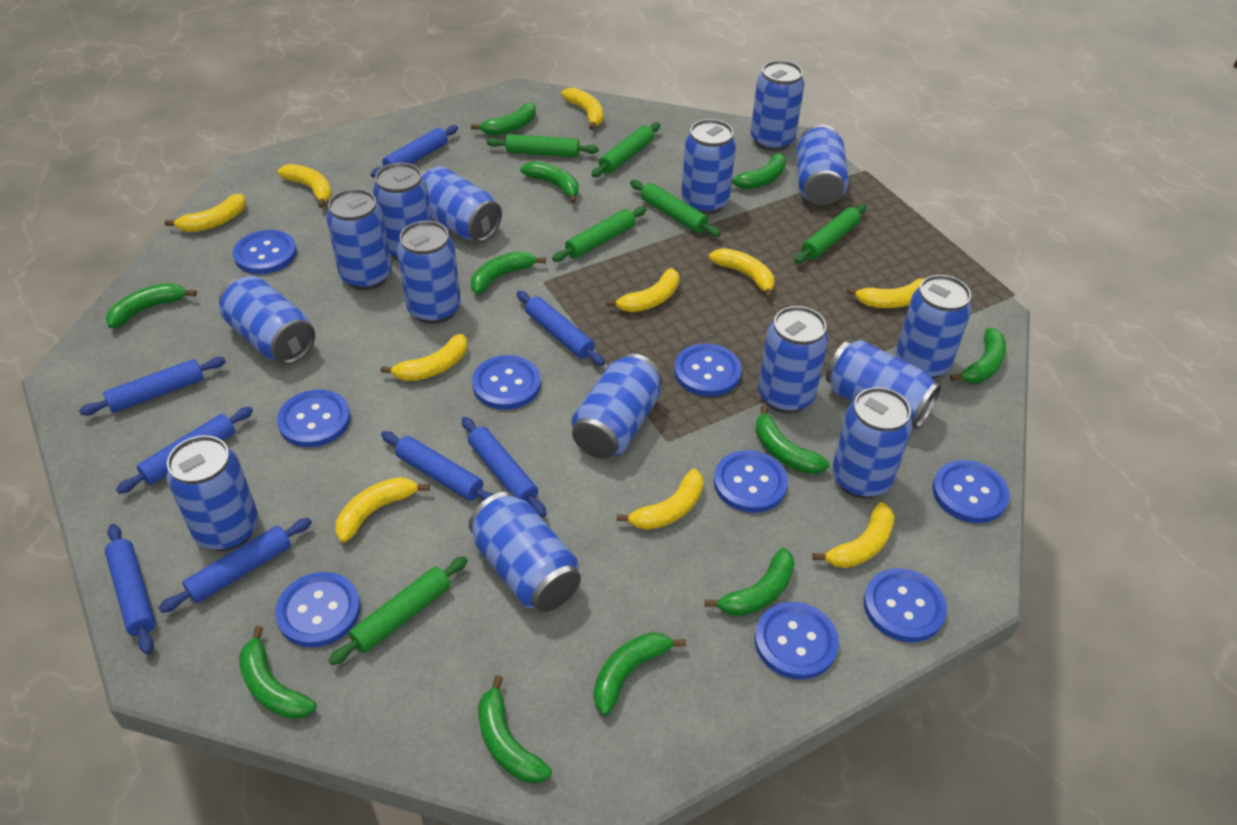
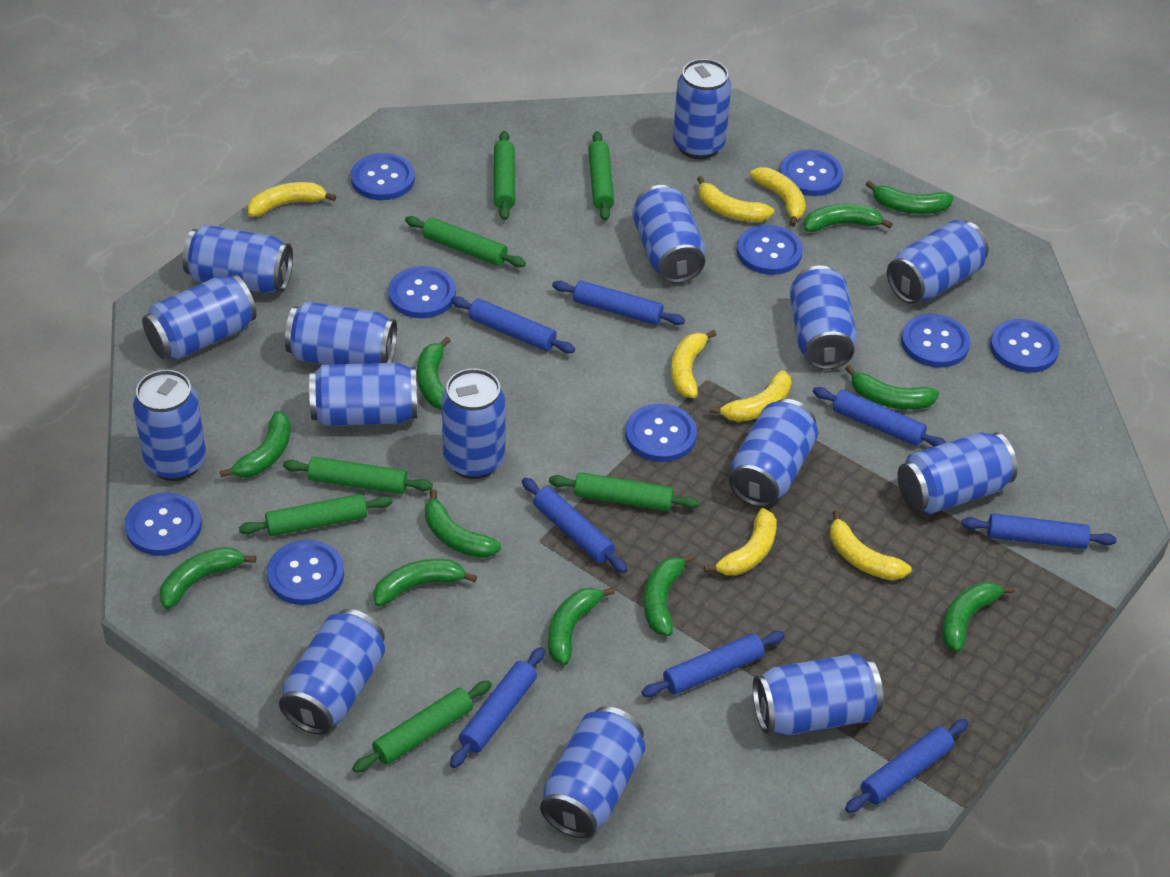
green rolling pin: 6 -> 7
yellow banana: 10 -> 7

